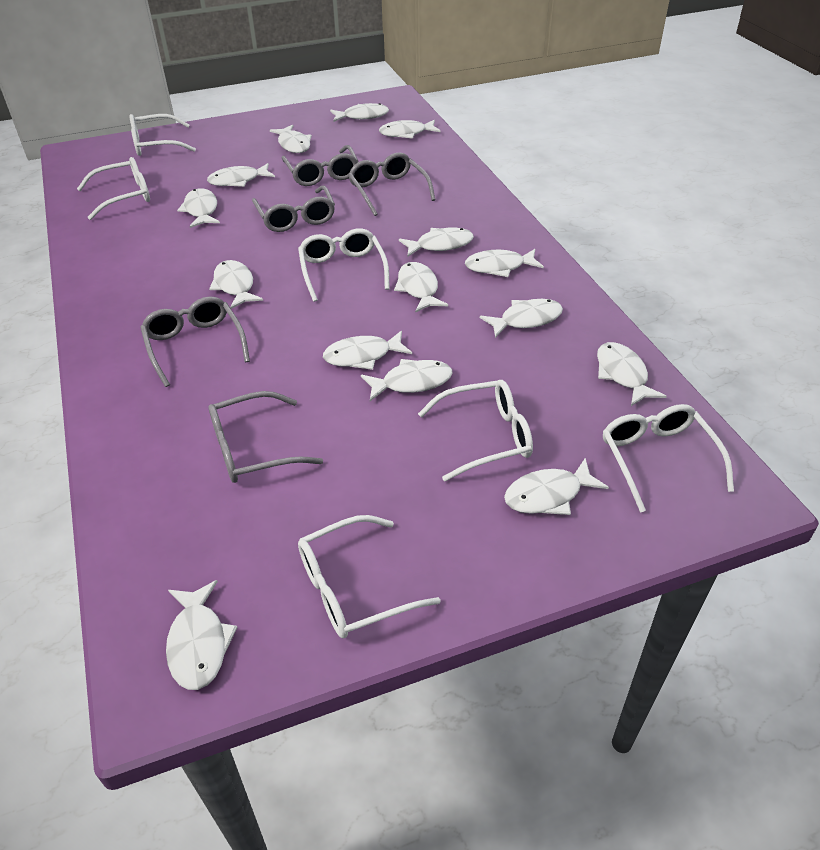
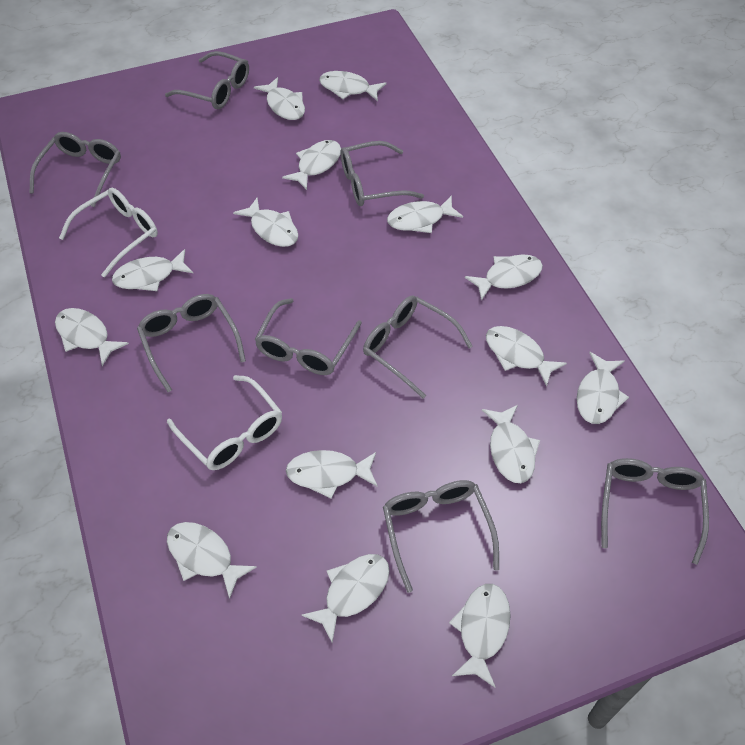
grey glasses: 5 -> 8
white glasses: 6 -> 2

